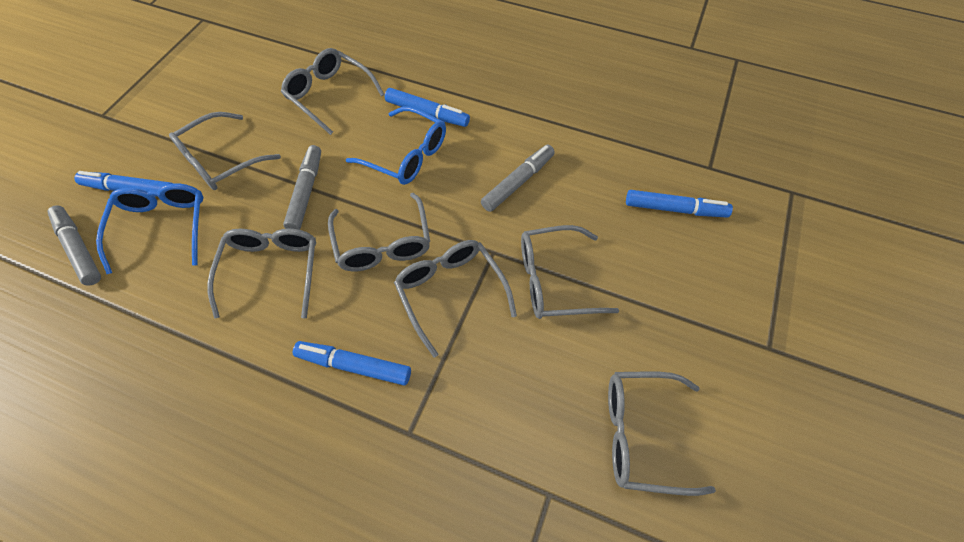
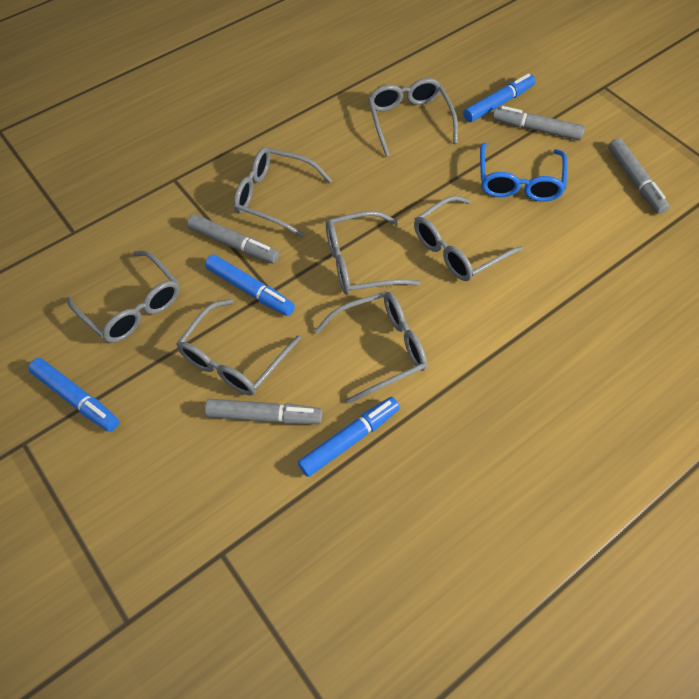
blue glasses: 2 -> 1
grey marker: 3 -> 4

